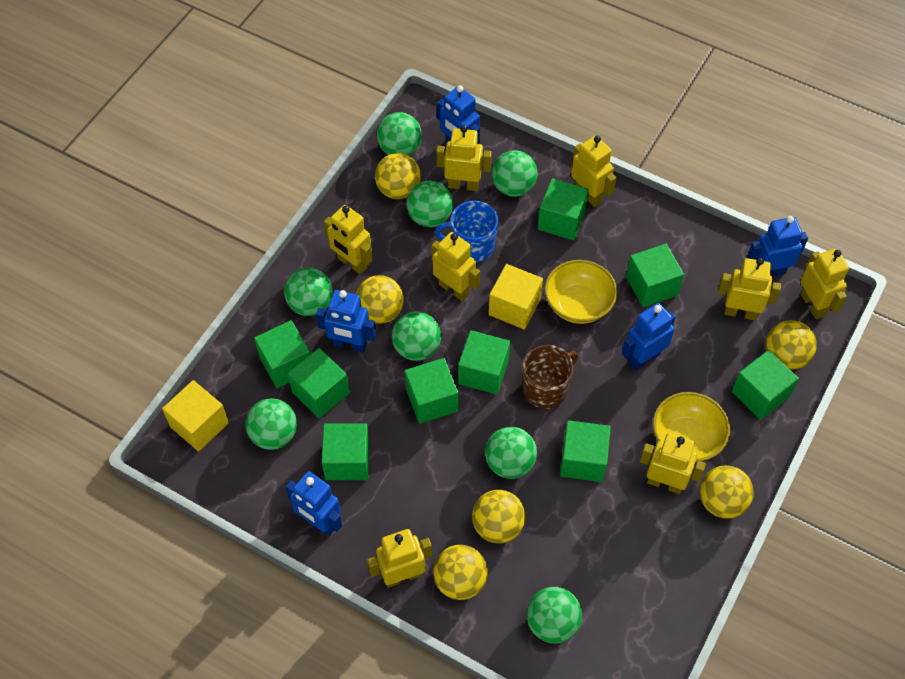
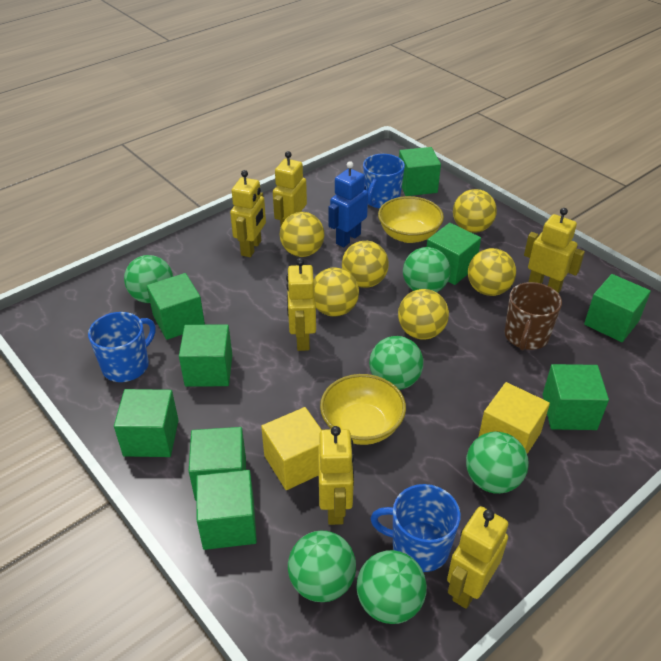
blue mug: 1 -> 3
blue robot: 5 -> 1
green ball: 8 -> 6
yellow robot: 8 -> 6

